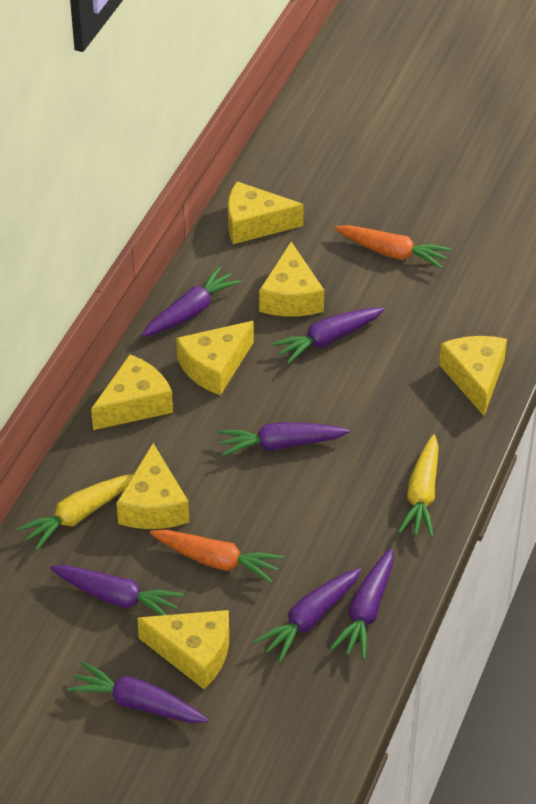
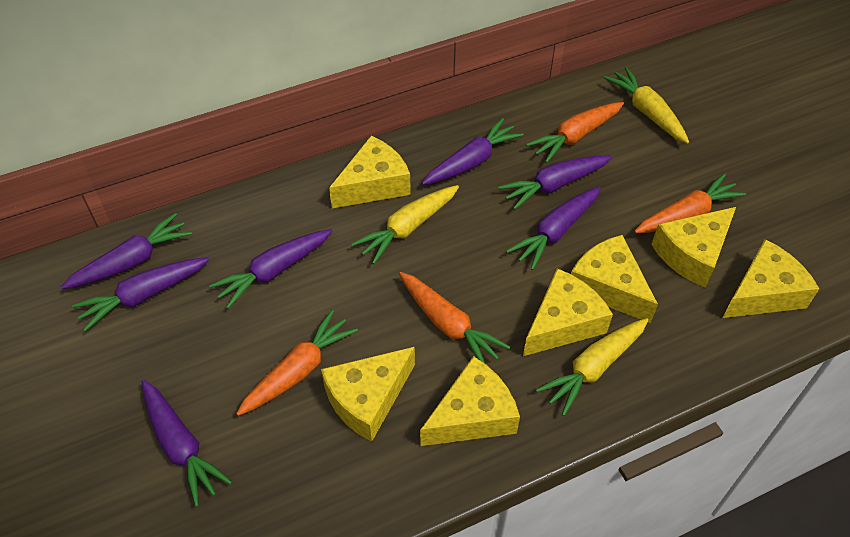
orange carrot: 2 -> 4
yellow carrot: 2 -> 3

